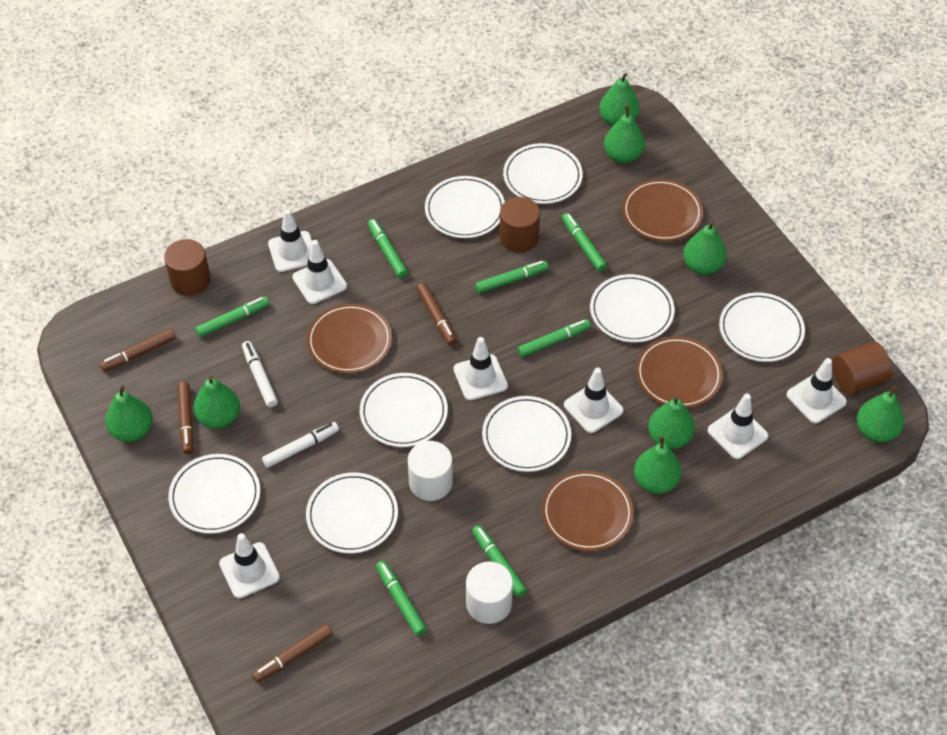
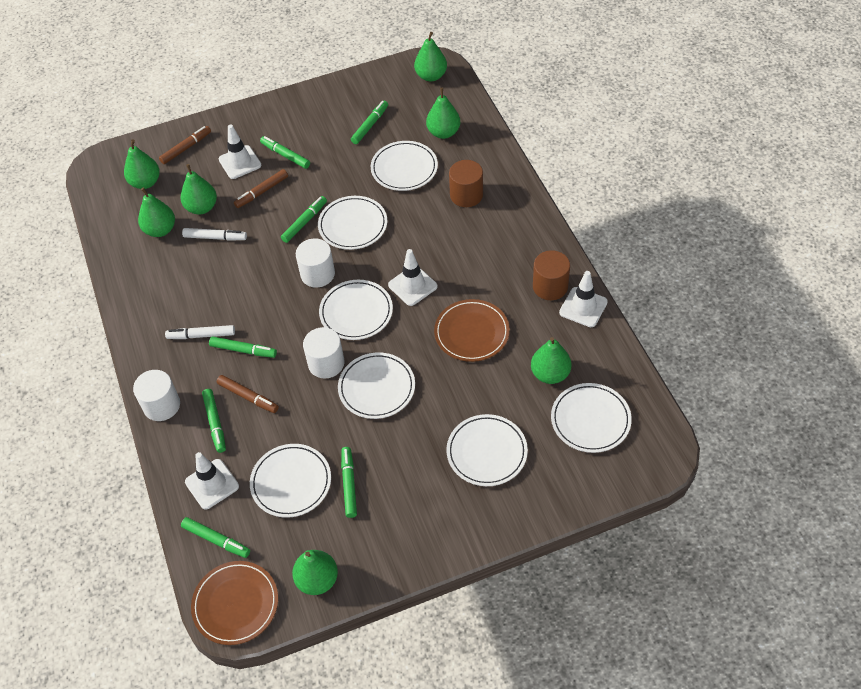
brown cylinder: 3 -> 2
brown marker: 4 -> 3
brown plate: 4 -> 2
green pear: 8 -> 7
white cylinder: 2 -> 3
white plate: 8 -> 7
white traffic cone: 7 -> 4

